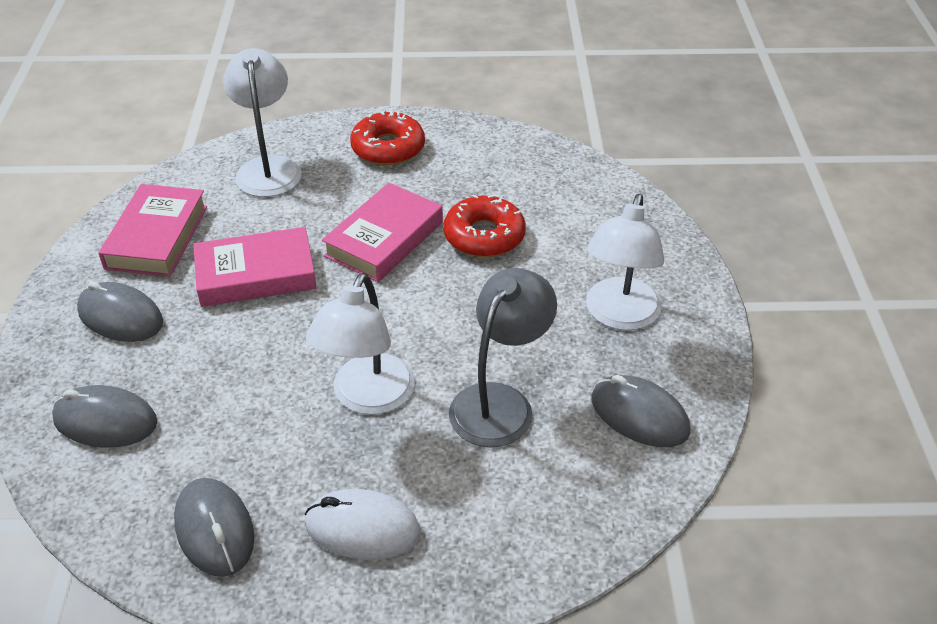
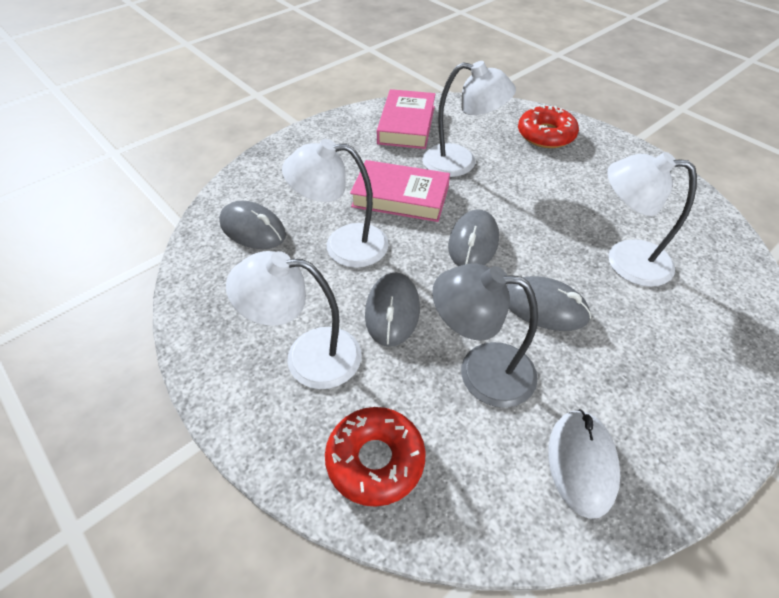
pink book: 3 -> 2
white lamp: 3 -> 4

